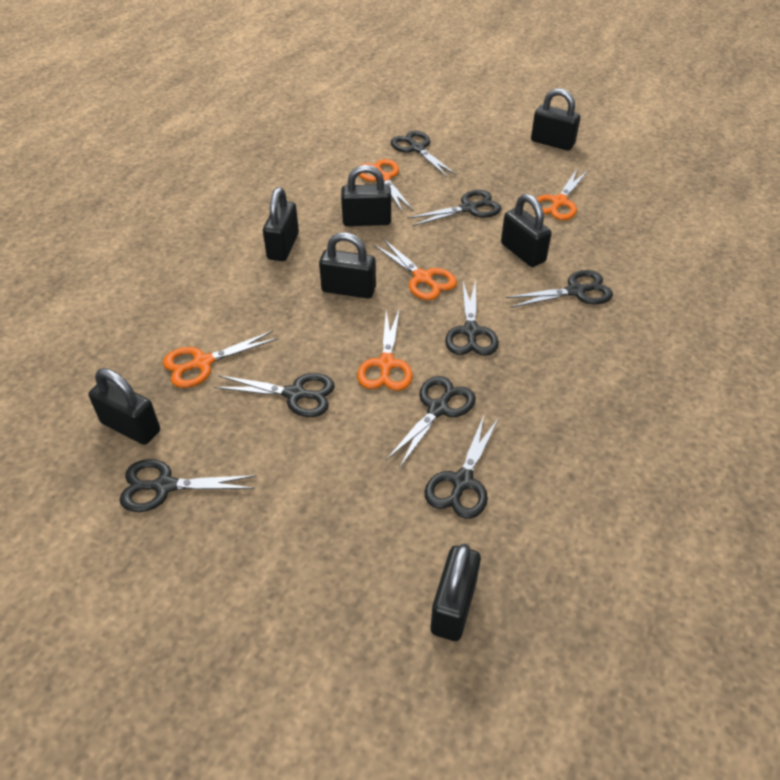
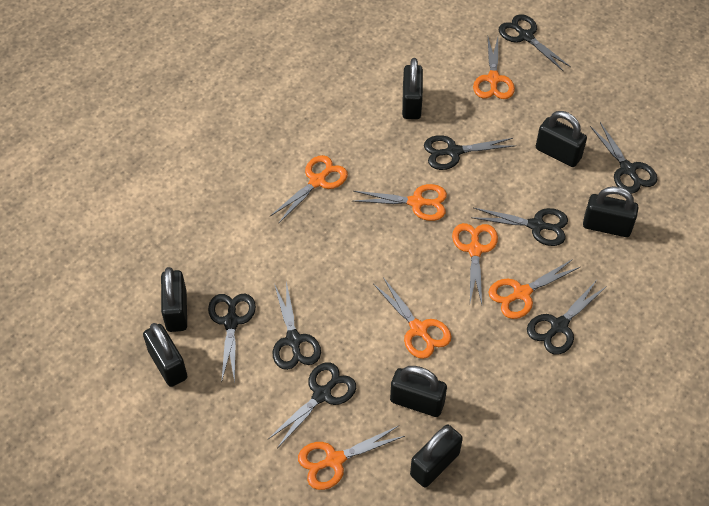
orange scissors: 5 -> 7

